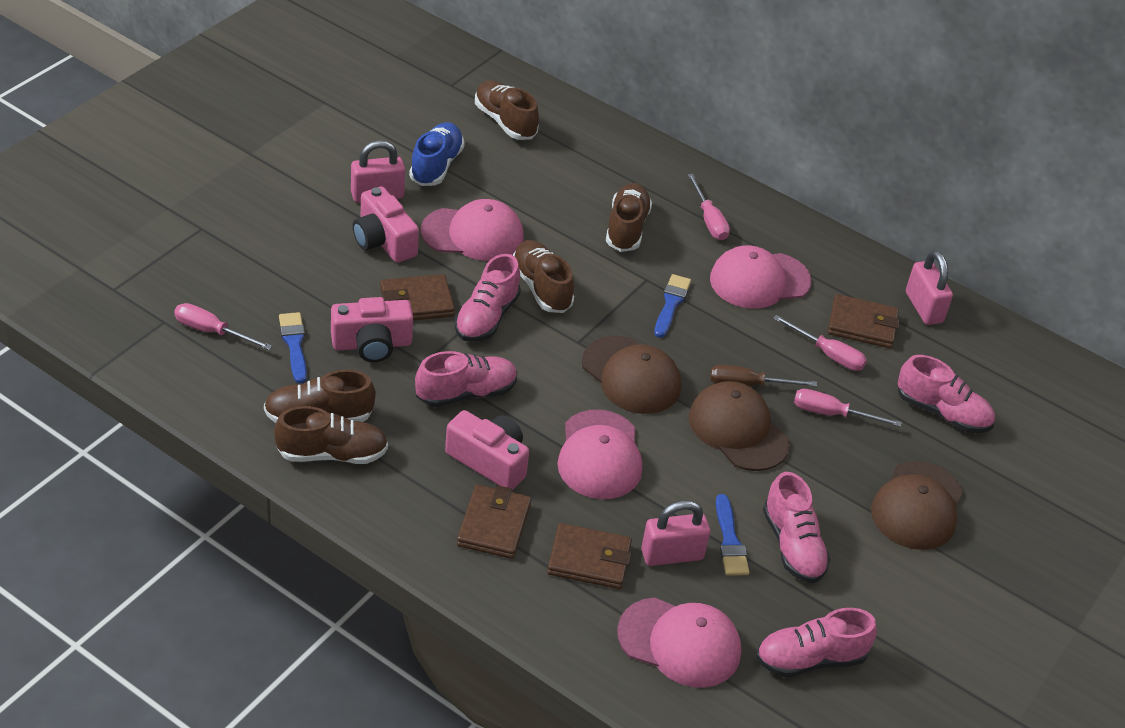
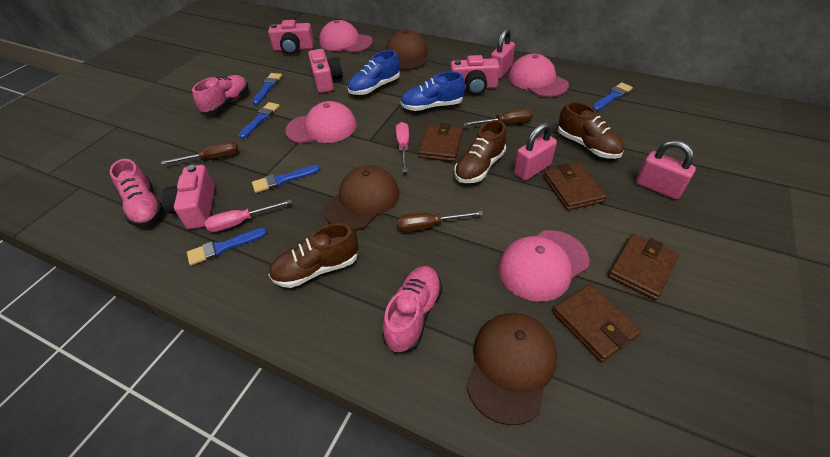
blue brush: 3 -> 5
blue shoe: 1 -> 2
brown screwdriver: 1 -> 3
brown shoe: 5 -> 3
pink camera: 3 -> 4
pink screwdriver: 4 -> 2
pink shoe: 5 -> 3

